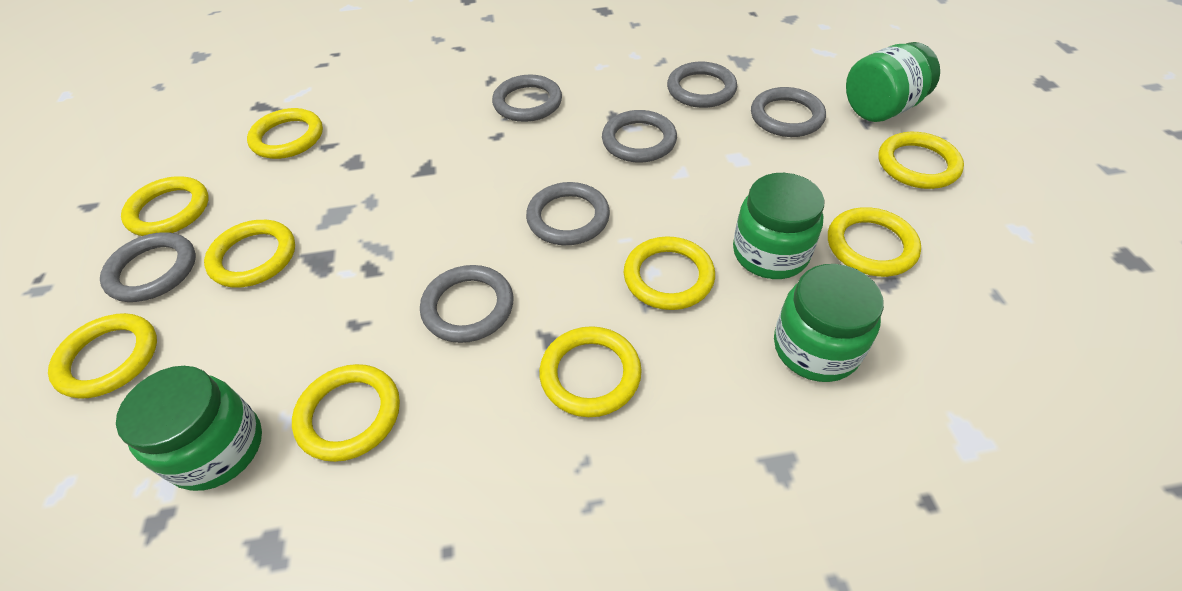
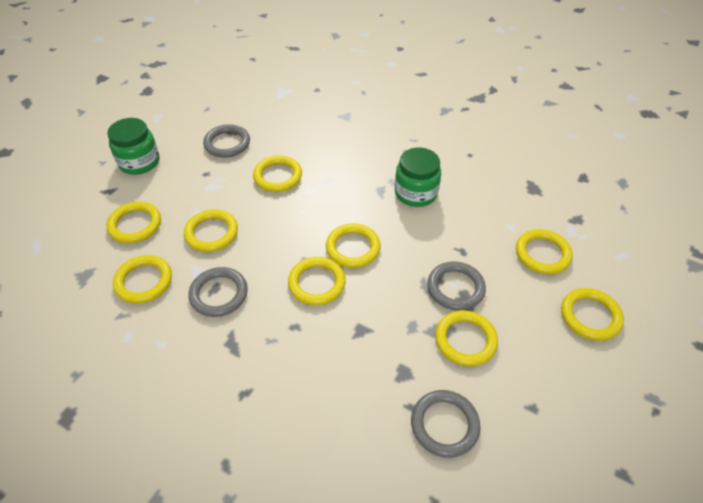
green jar: 4 -> 2
grey ring: 7 -> 4

